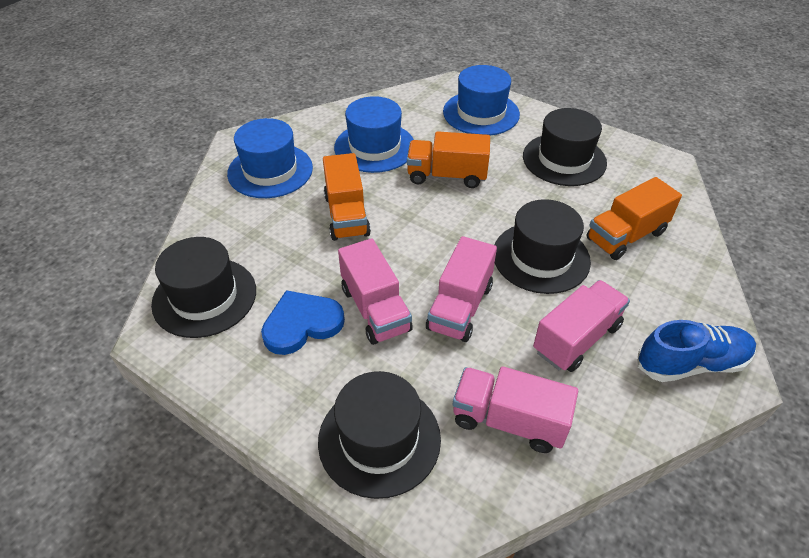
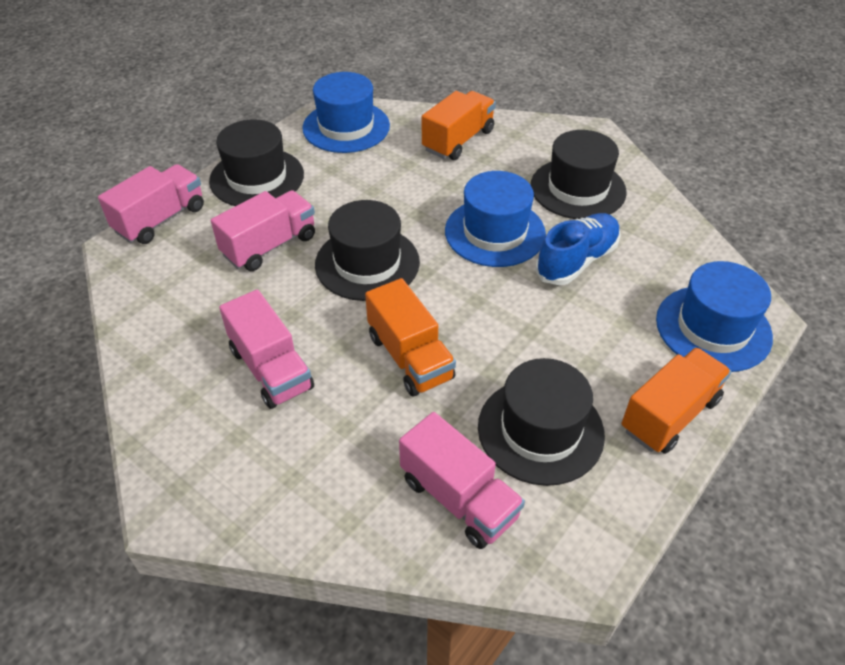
blue heart: 1 -> 0

